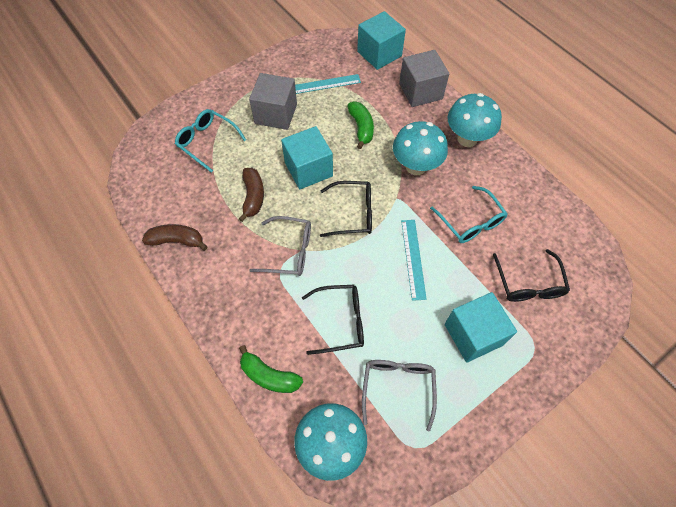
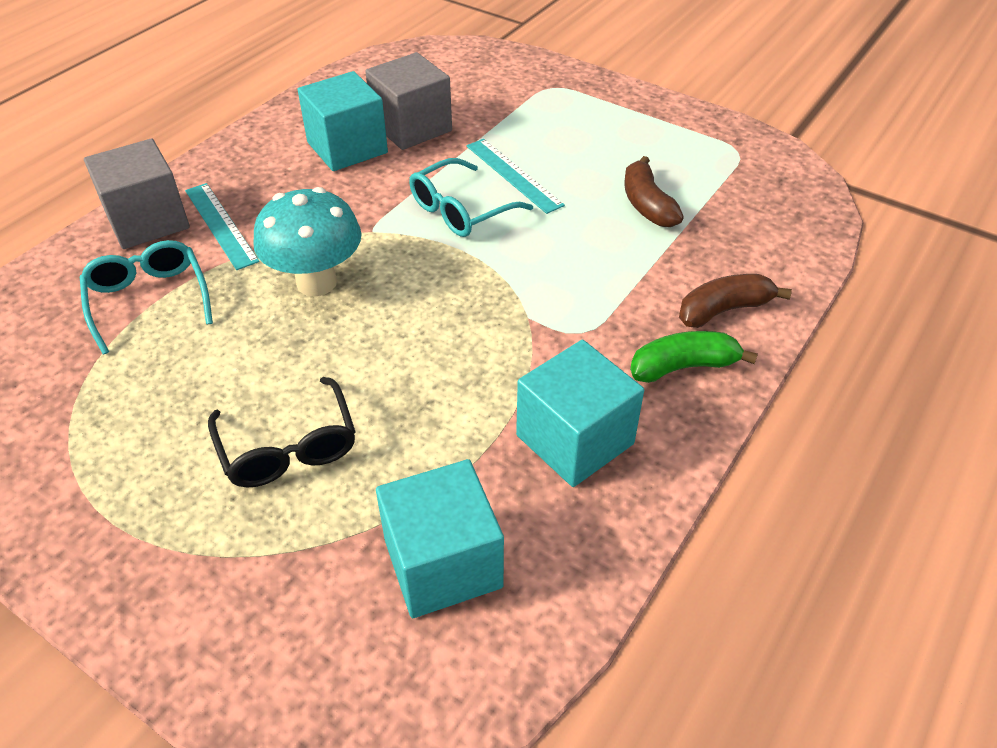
black glasses: 3 -> 1
green banana: 2 -> 1
grey glasses: 2 -> 0
turquoise mushroom: 3 -> 1

